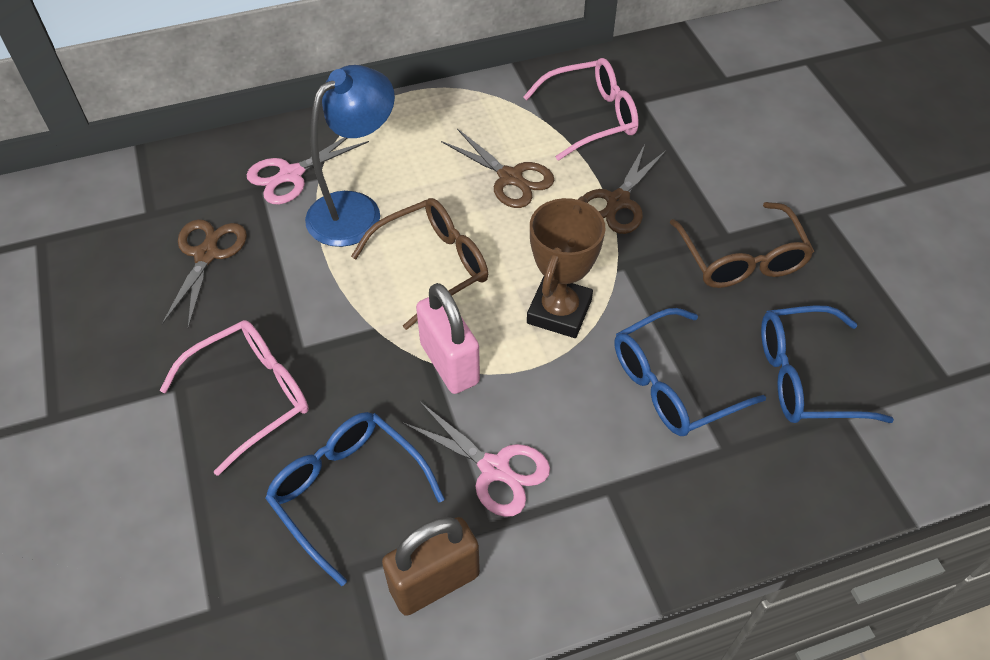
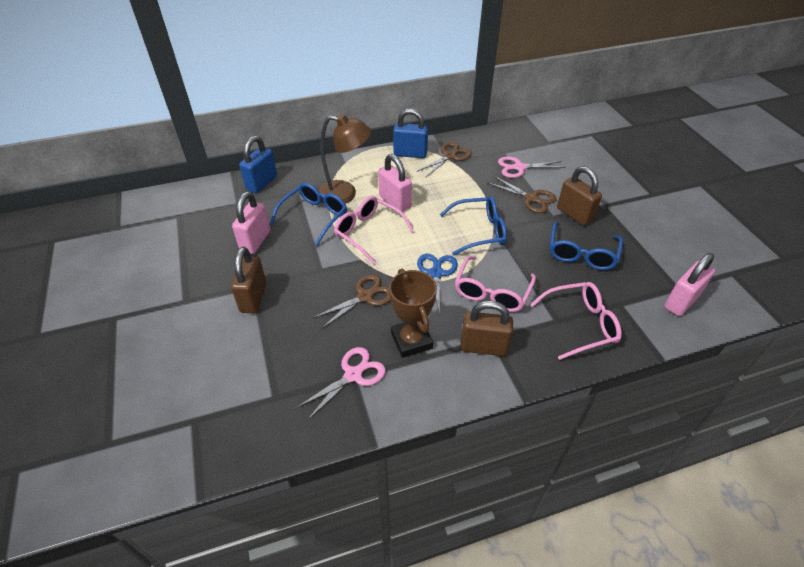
blue lamp: 1 -> 0
blue padlock: 0 -> 2
blue scissors: 0 -> 1
brown glasses: 2 -> 0
brown lamp: 0 -> 1
brown padlock: 1 -> 3
pink glasses: 2 -> 3
pink padlock: 1 -> 3

